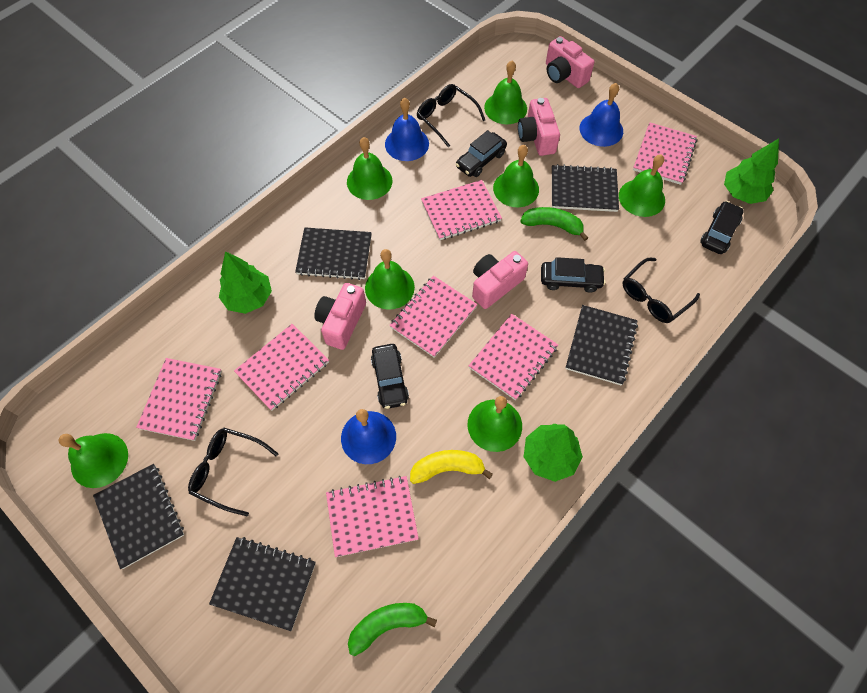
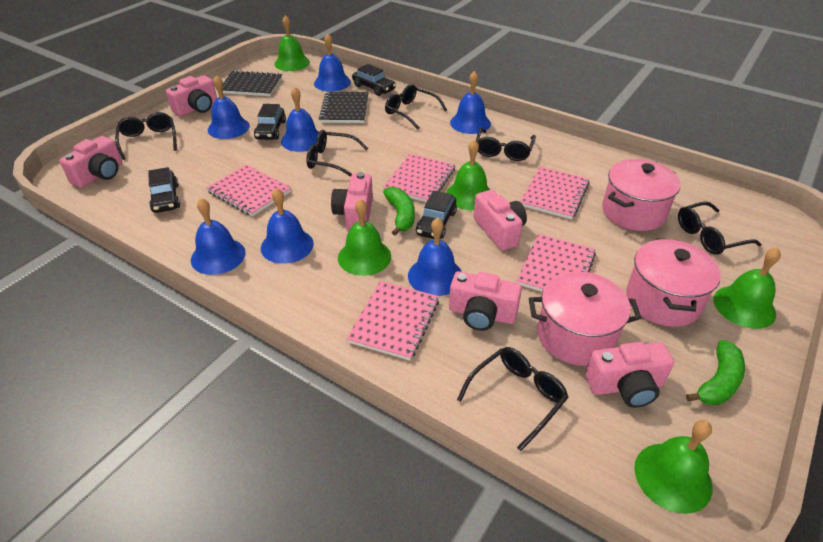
black glasses: 3 -> 6
black notebook: 5 -> 2
blue bell: 3 -> 7
green bell: 7 -> 5
green tree: 3 -> 0
pink camera: 4 -> 6
pink notebook: 7 -> 5
pink pot: 0 -> 3
yellow banana: 1 -> 0

